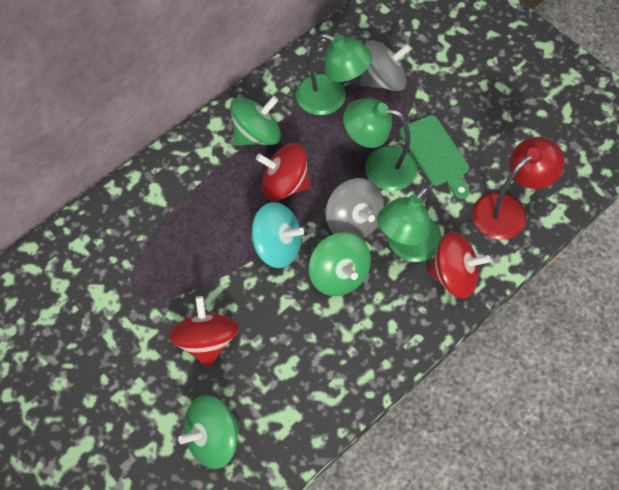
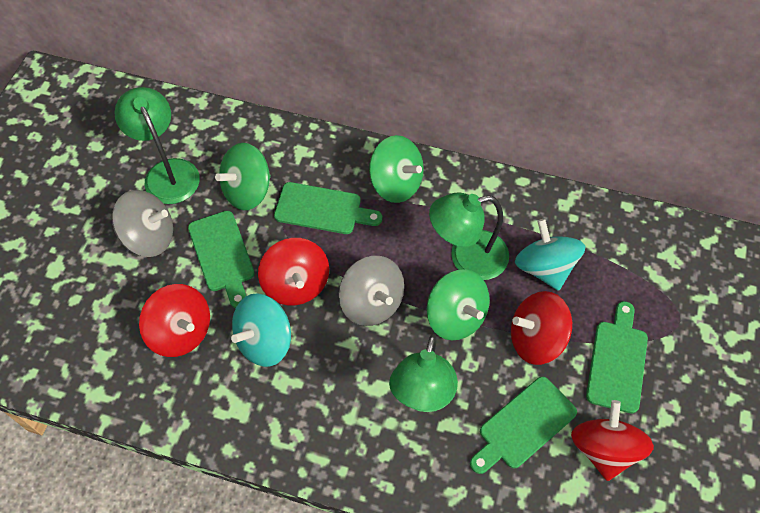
green cutting board: 1 -> 4
red lamp: 1 -> 0
red spinning top: 3 -> 4
turquoise spinning top: 1 -> 2

